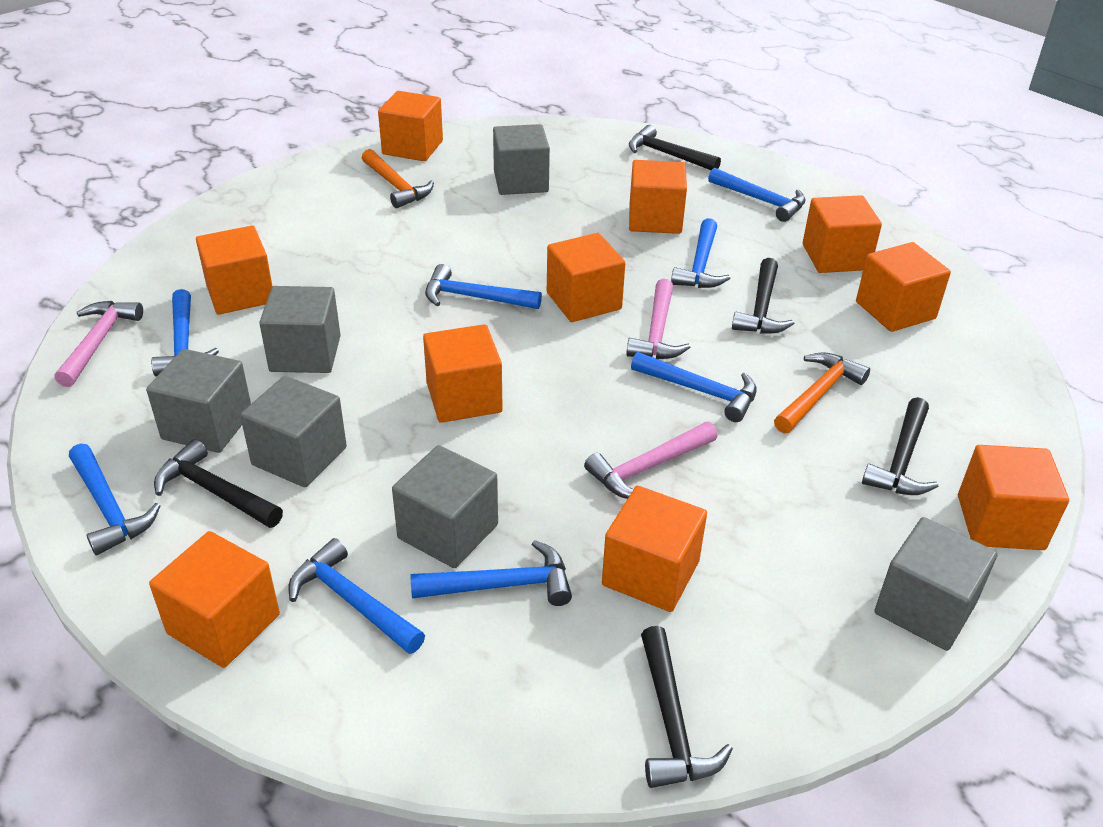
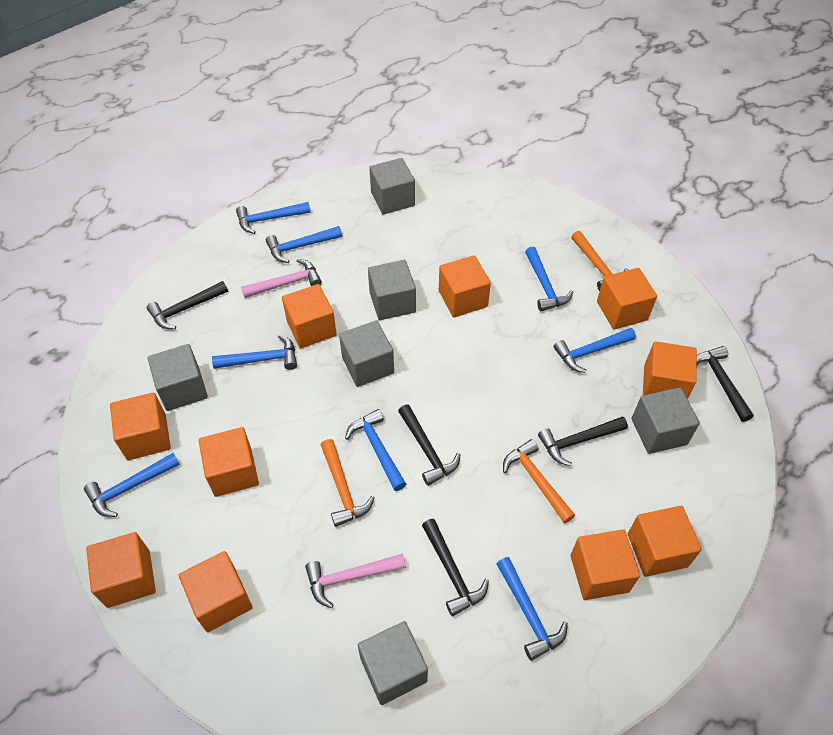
orange hammer: 2 -> 3
pink hammer: 3 -> 2

